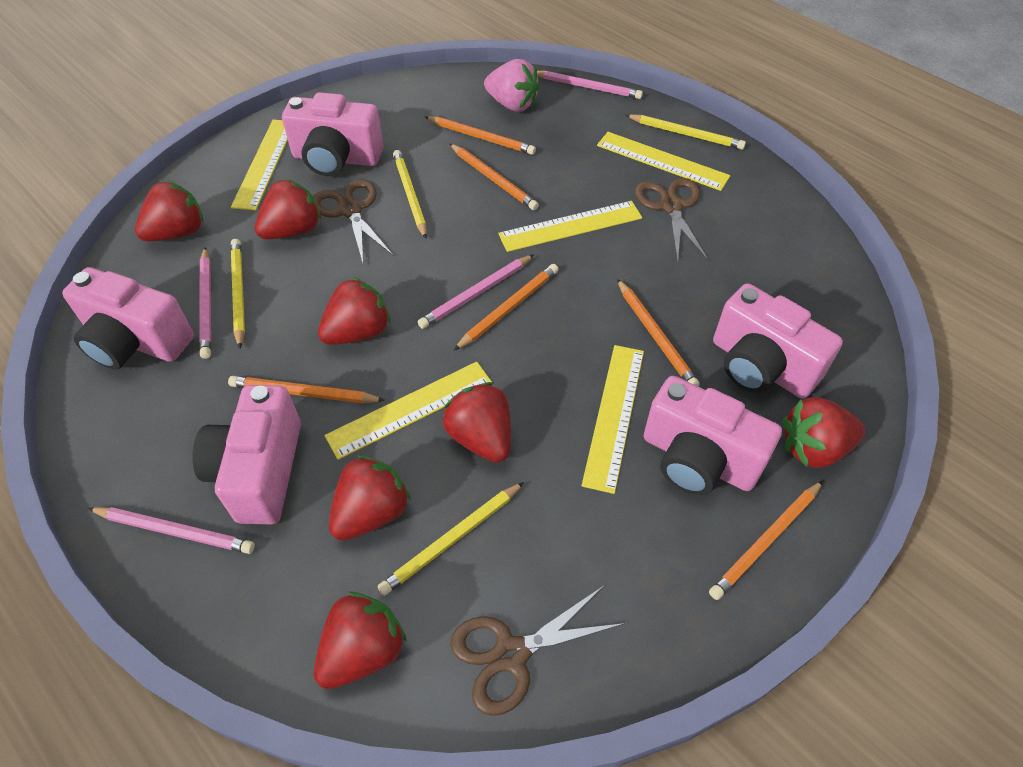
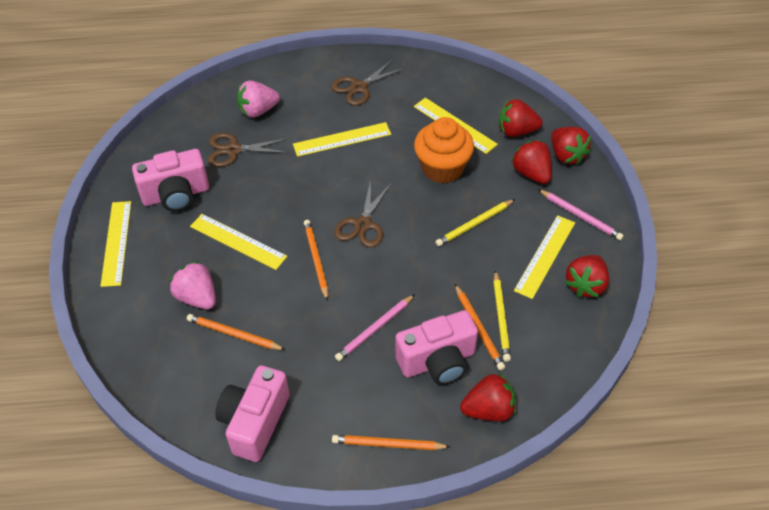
orange cupcake: 0 -> 1
orange pencil: 6 -> 4
pink camera: 5 -> 3
pink pencil: 4 -> 2
pink strawberry: 1 -> 2
red strawberry: 7 -> 5
yellow pencil: 4 -> 2

